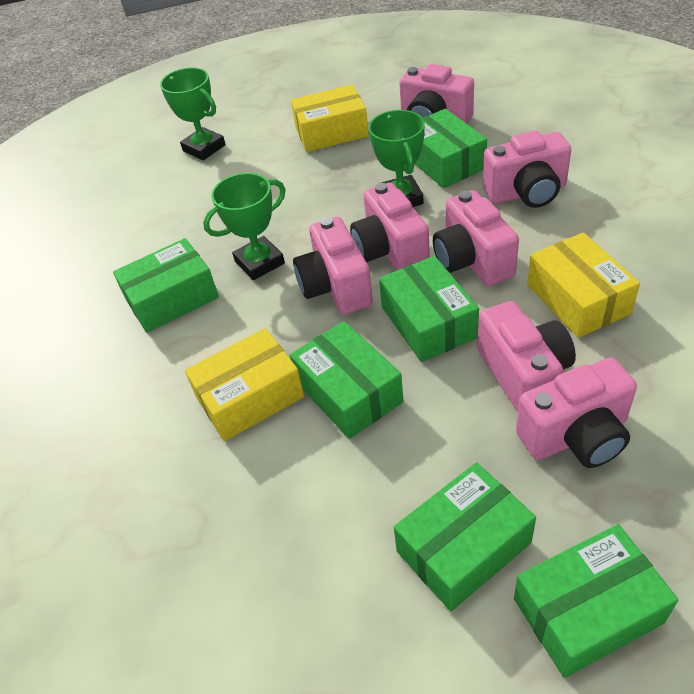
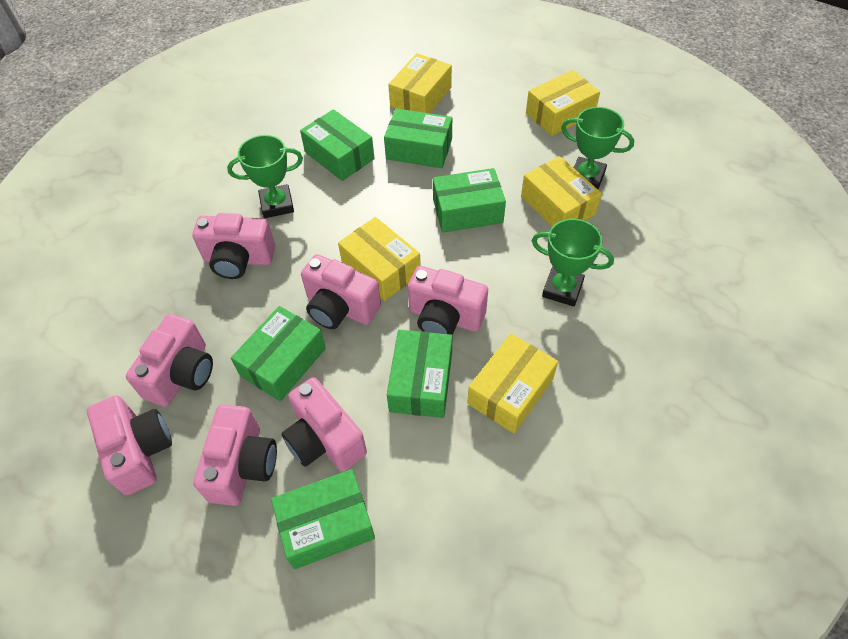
yellow box: 3 -> 5

